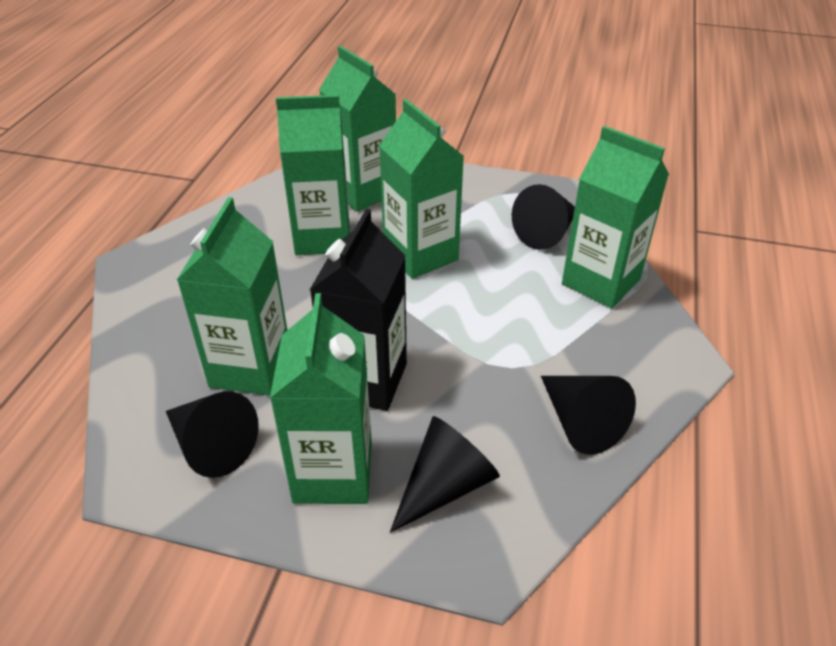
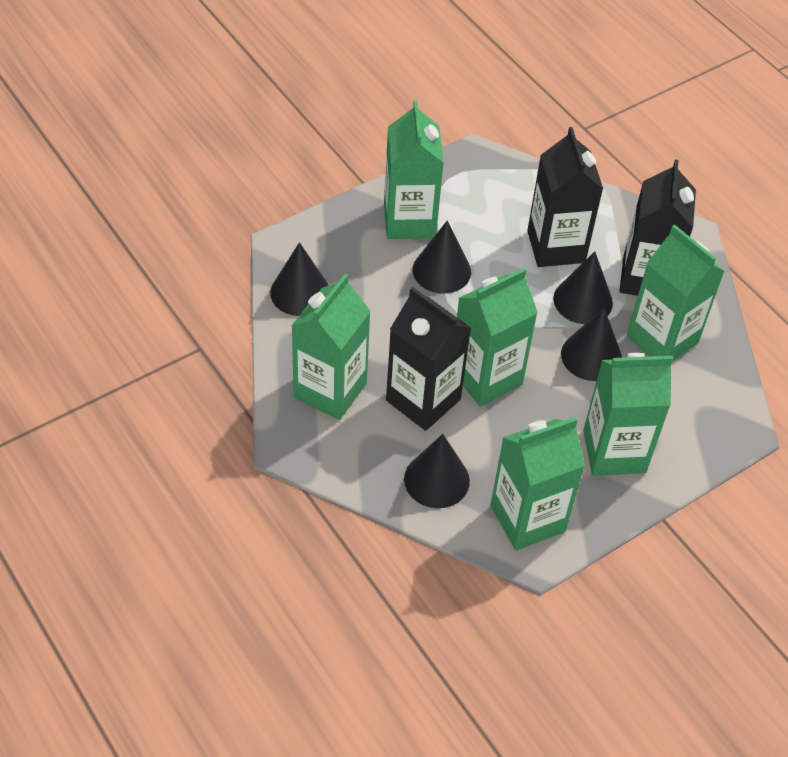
black carton: 1 -> 3
black cone: 4 -> 5

